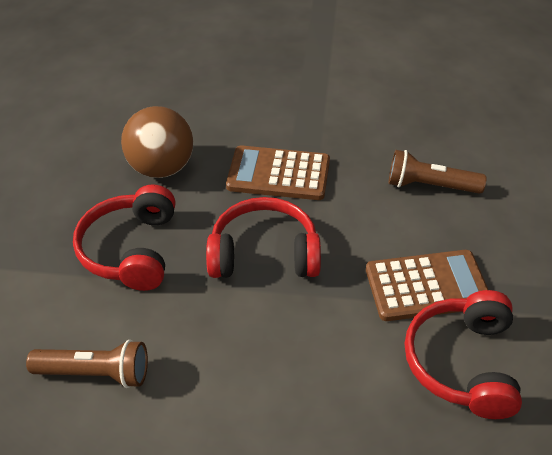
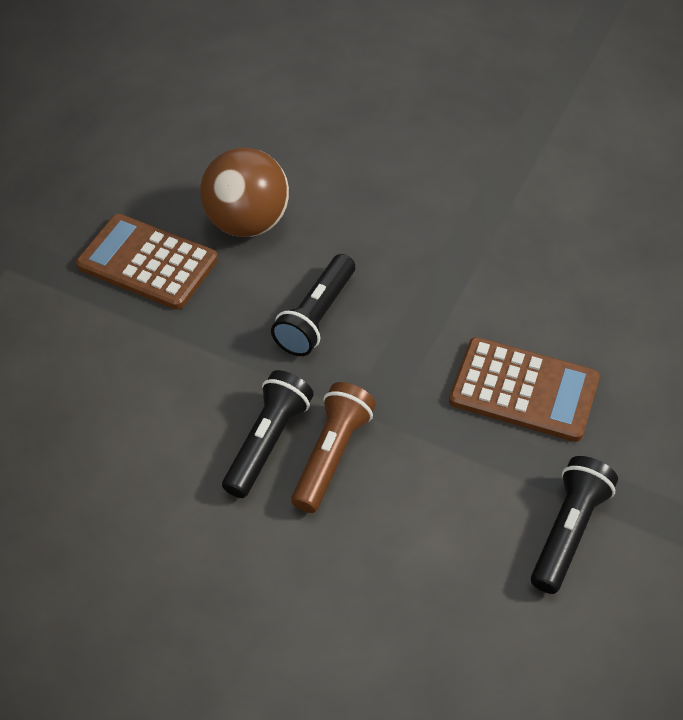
black flashlight: 0 -> 3
brown flashlight: 2 -> 1
red headphones: 3 -> 0

